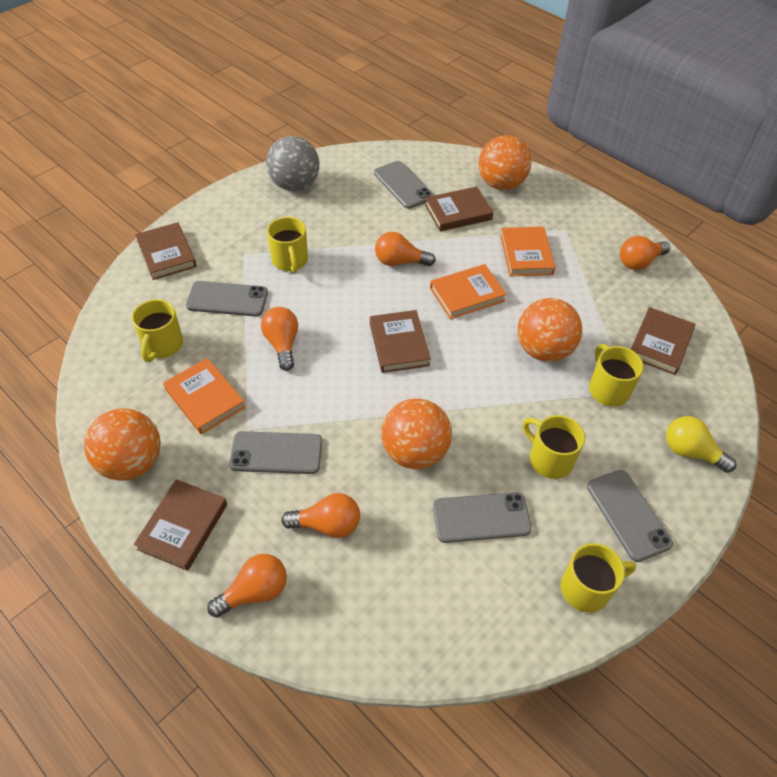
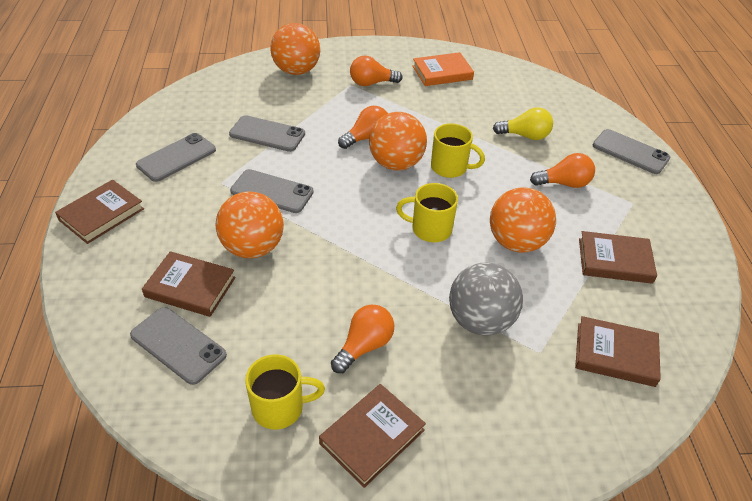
orange book: 3 -> 1
orange light bulb: 5 -> 4
yellow mug: 5 -> 3

